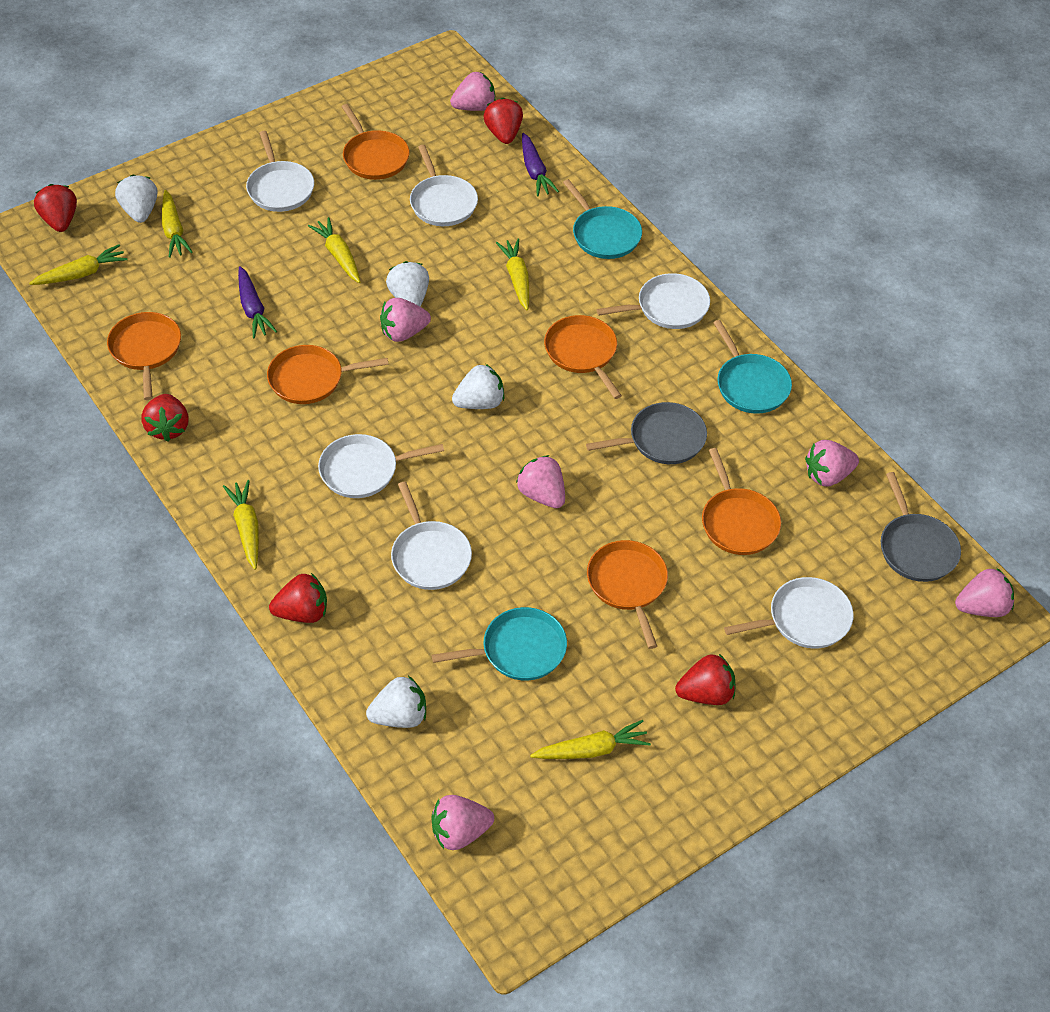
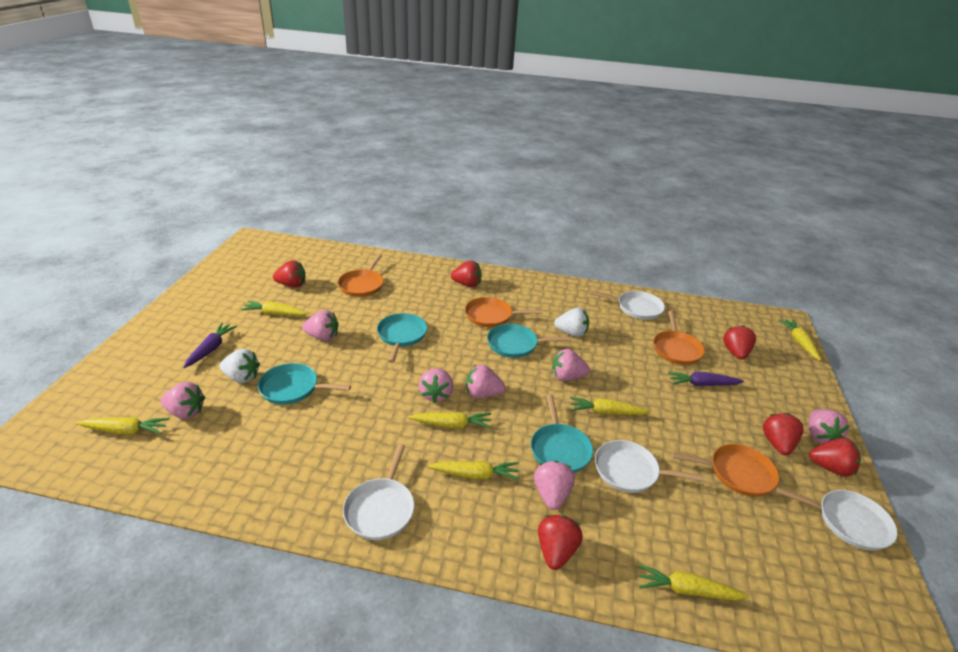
grey pan: 2 -> 0
orange pan: 6 -> 4
pink strawberry: 6 -> 7
red strawberry: 5 -> 6
turquoise pan: 3 -> 4
white pan: 6 -> 4
white strawberry: 4 -> 2
yellow carrot: 6 -> 7

